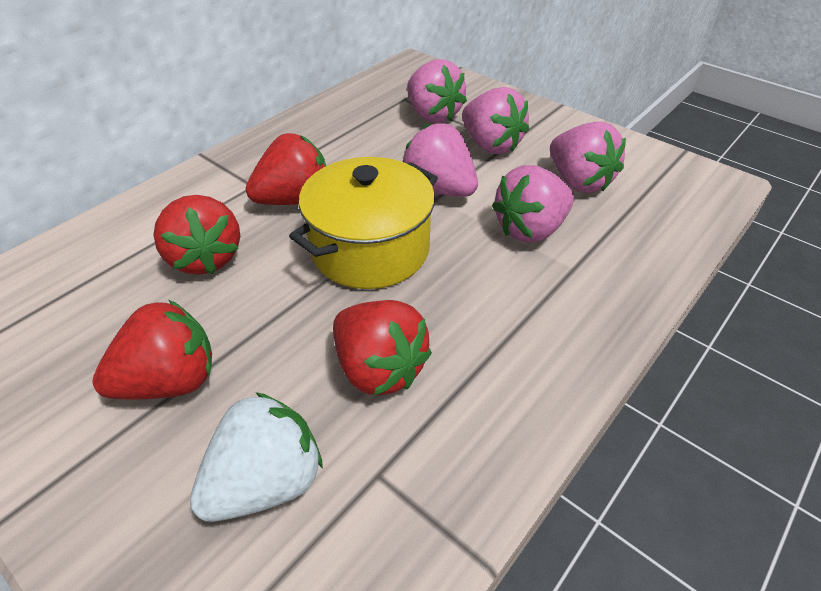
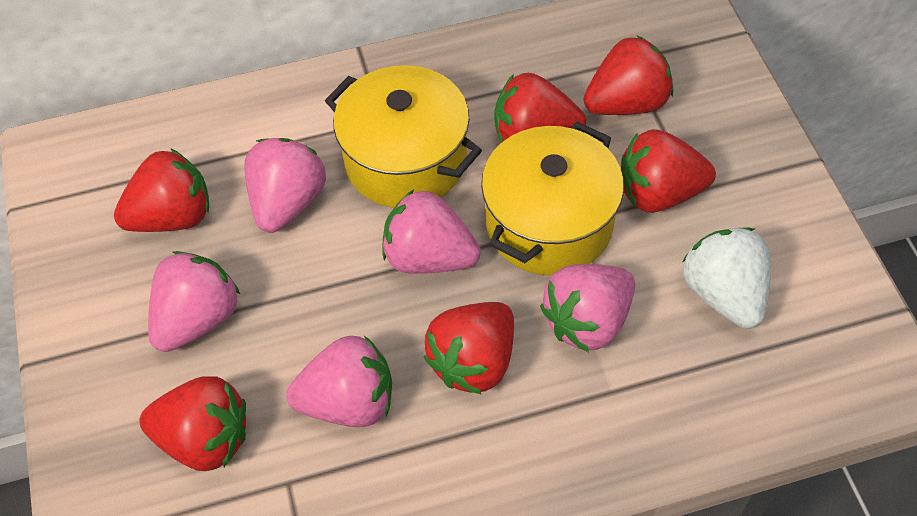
red strawberry: 4 -> 6
yellow pot: 1 -> 2

